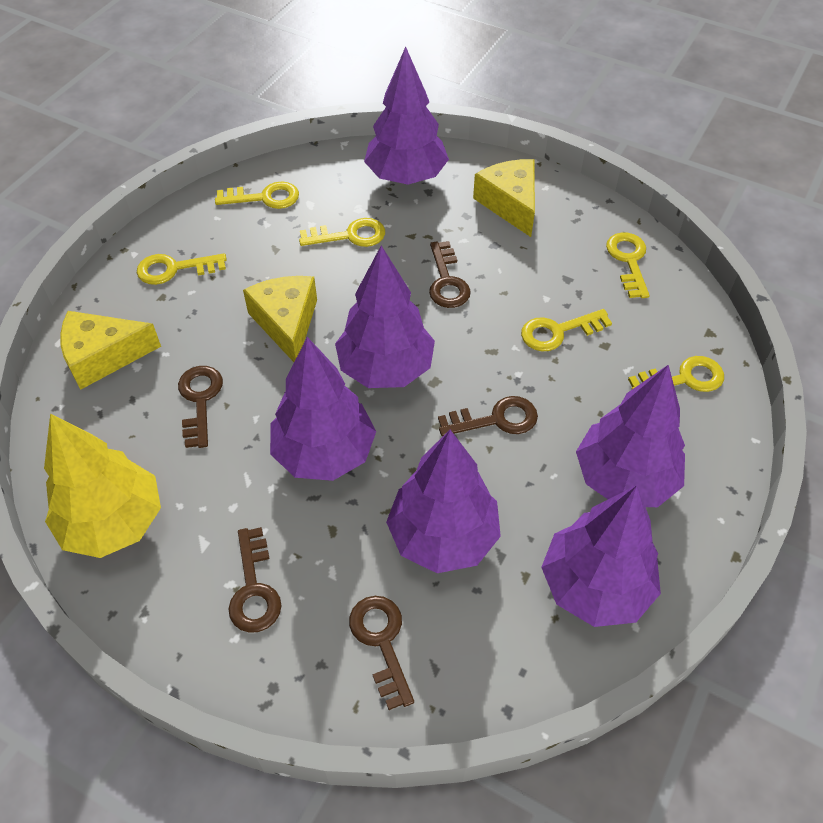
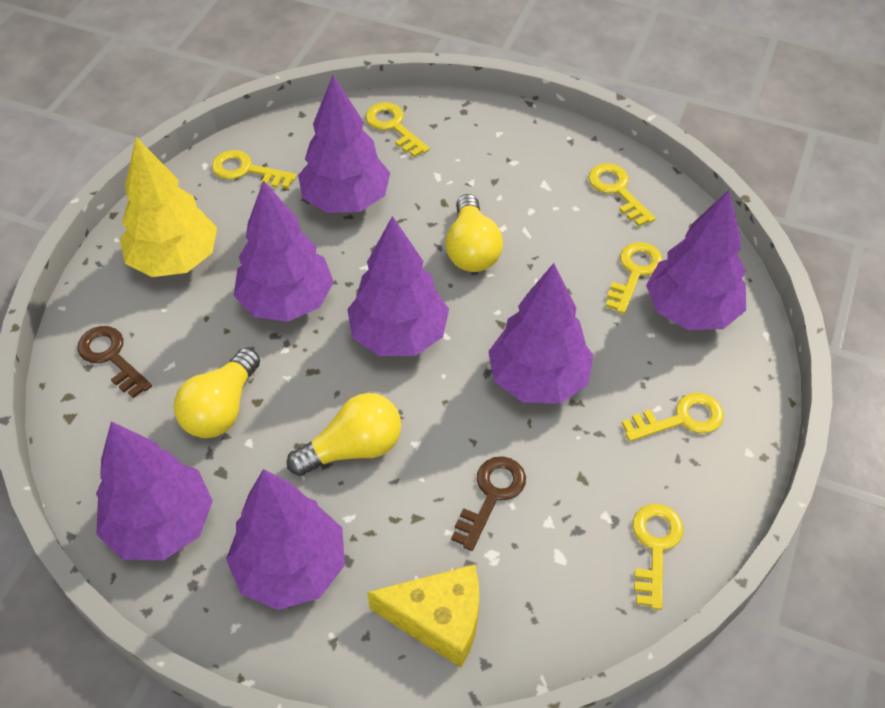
brown key: 5 -> 2
purple tree: 6 -> 7
yellow cheese: 3 -> 1
yellow light bulb: 0 -> 3

